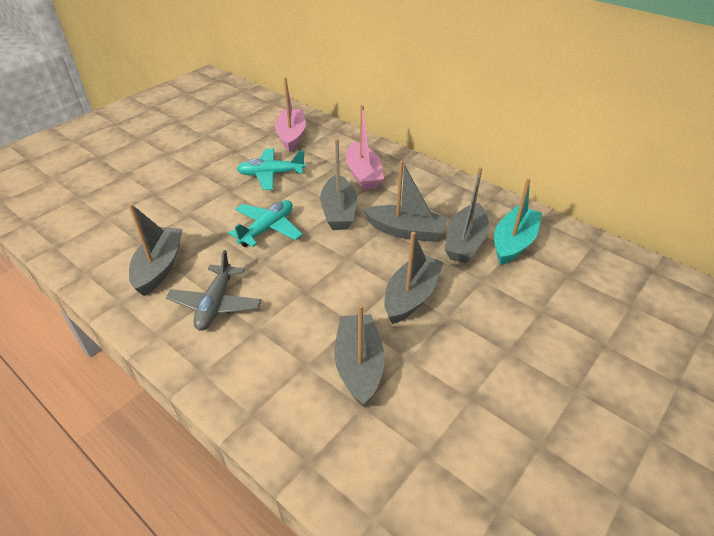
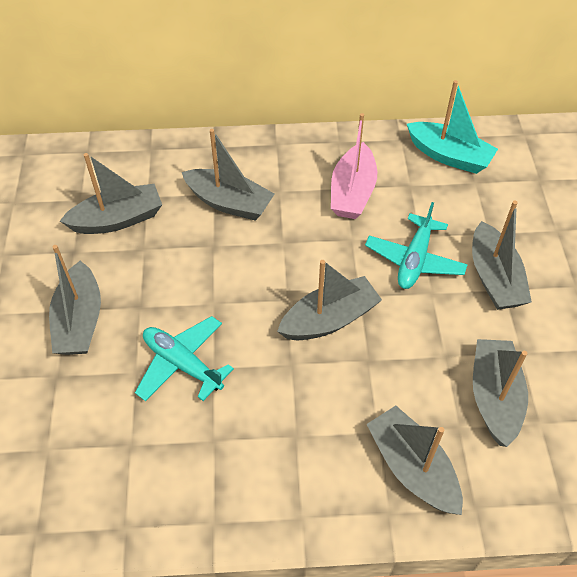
grey boat: 6 -> 7
grey plane: 1 -> 0
pink boat: 2 -> 1

